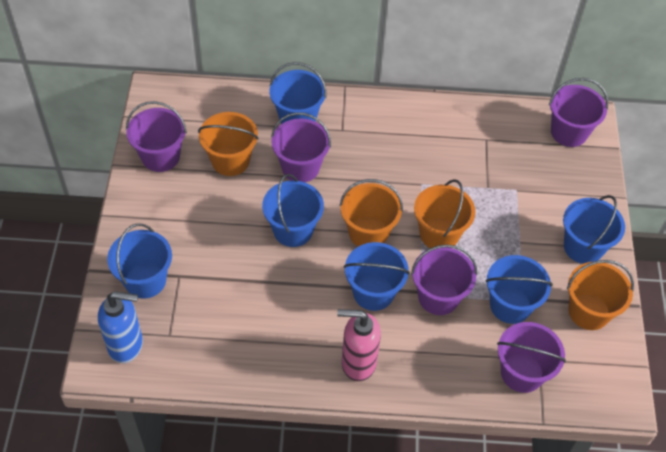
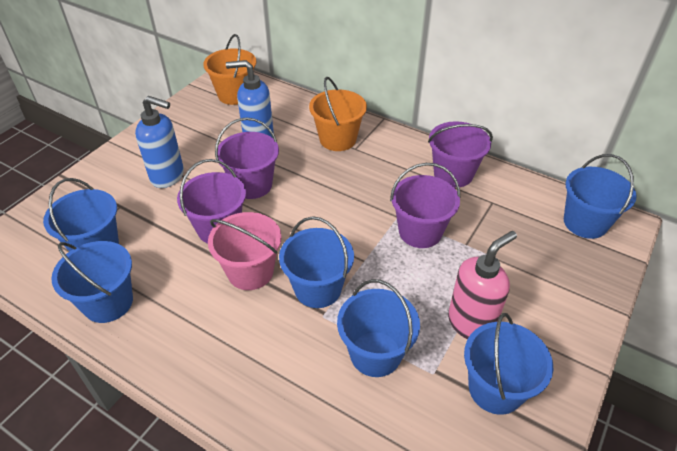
blue soap dispenser: 1 -> 2
orange bucket: 4 -> 2
pink bucket: 0 -> 1
purple bucket: 5 -> 4

